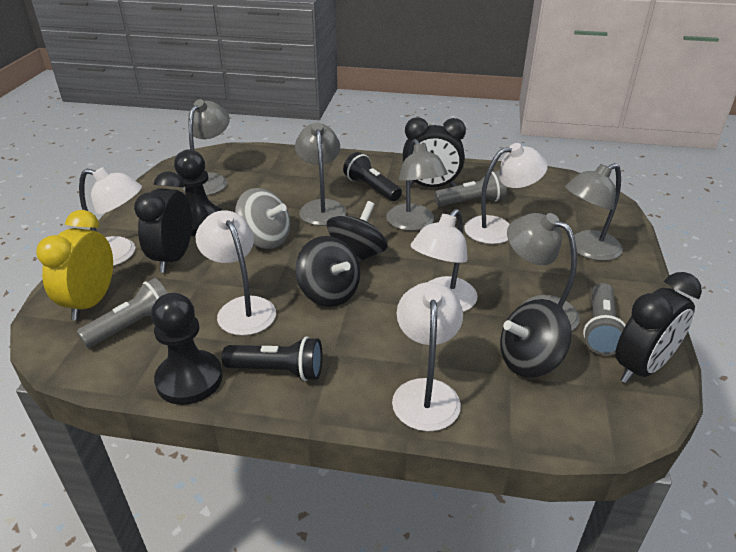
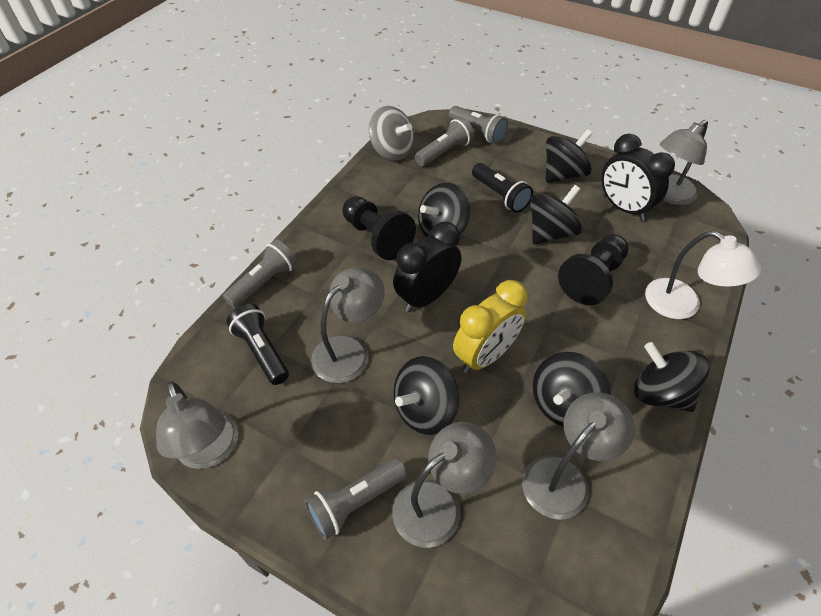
black clock: 3 -> 2
black spinning top: 3 -> 6
grey flashlight: 3 -> 4
white lamp: 5 -> 1

